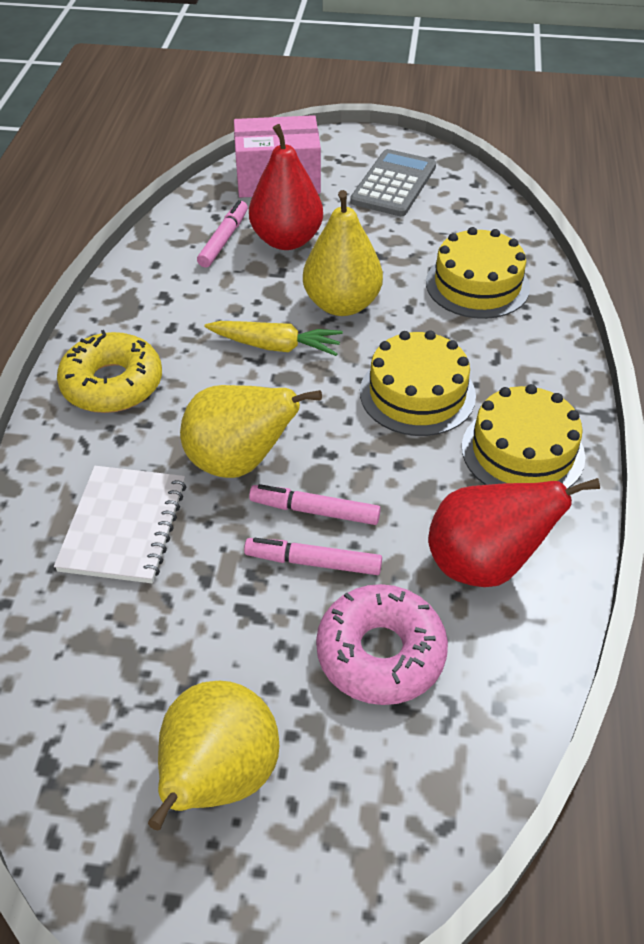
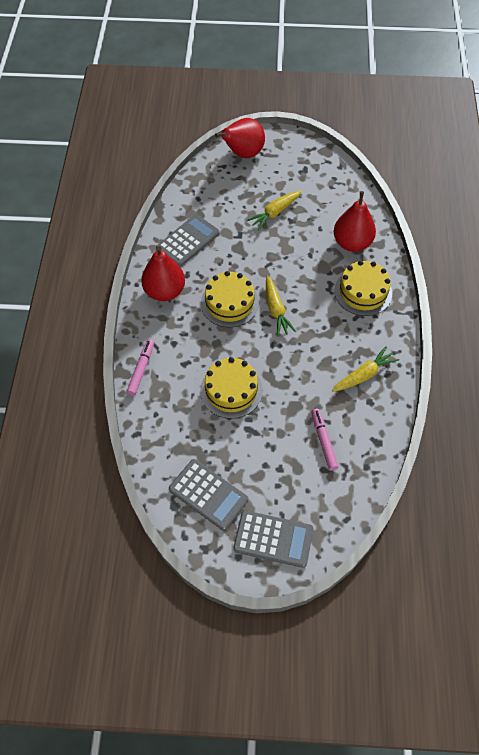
grey calculator: 1 -> 3
pink box: 1 -> 0
pink donut: 1 -> 0
pink marker: 3 -> 2
red pear: 2 -> 3
white notebook: 1 -> 0
yellow carrot: 1 -> 3
yellow donut: 1 -> 0
yellow pear: 3 -> 0

